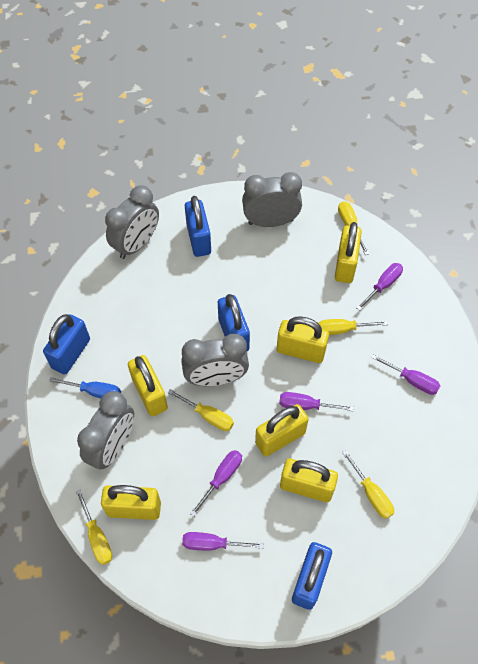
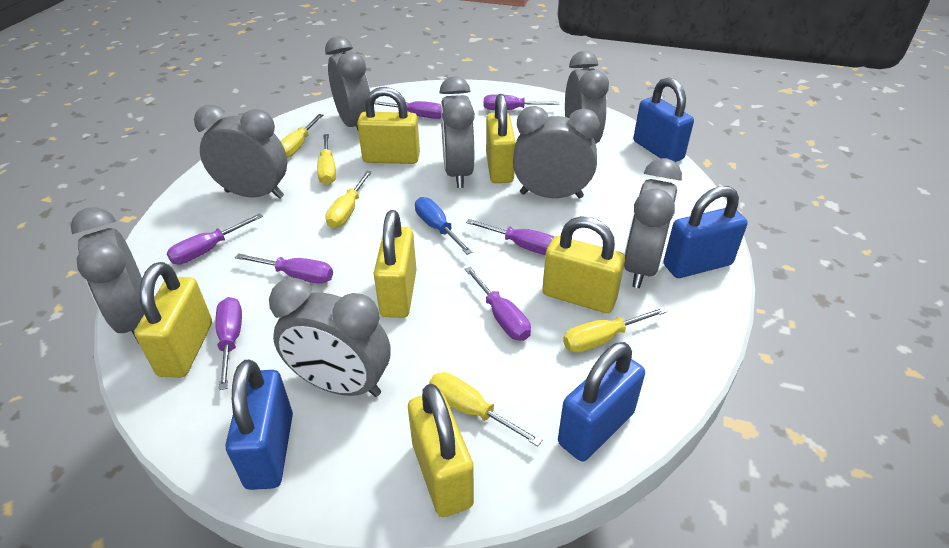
grey clock: 4 -> 8
purple screwdriver: 5 -> 7

